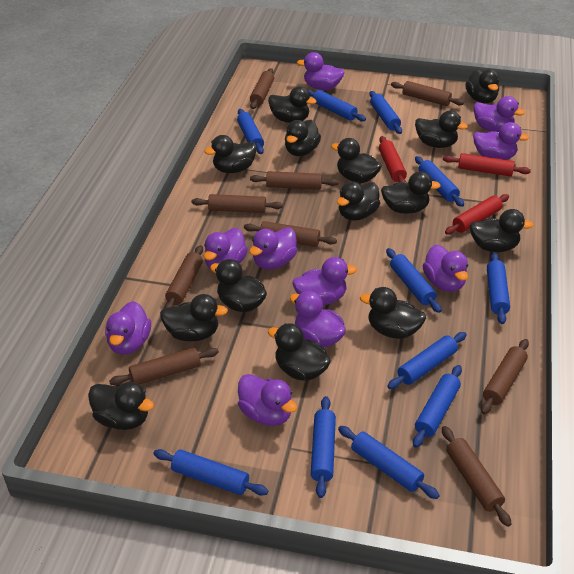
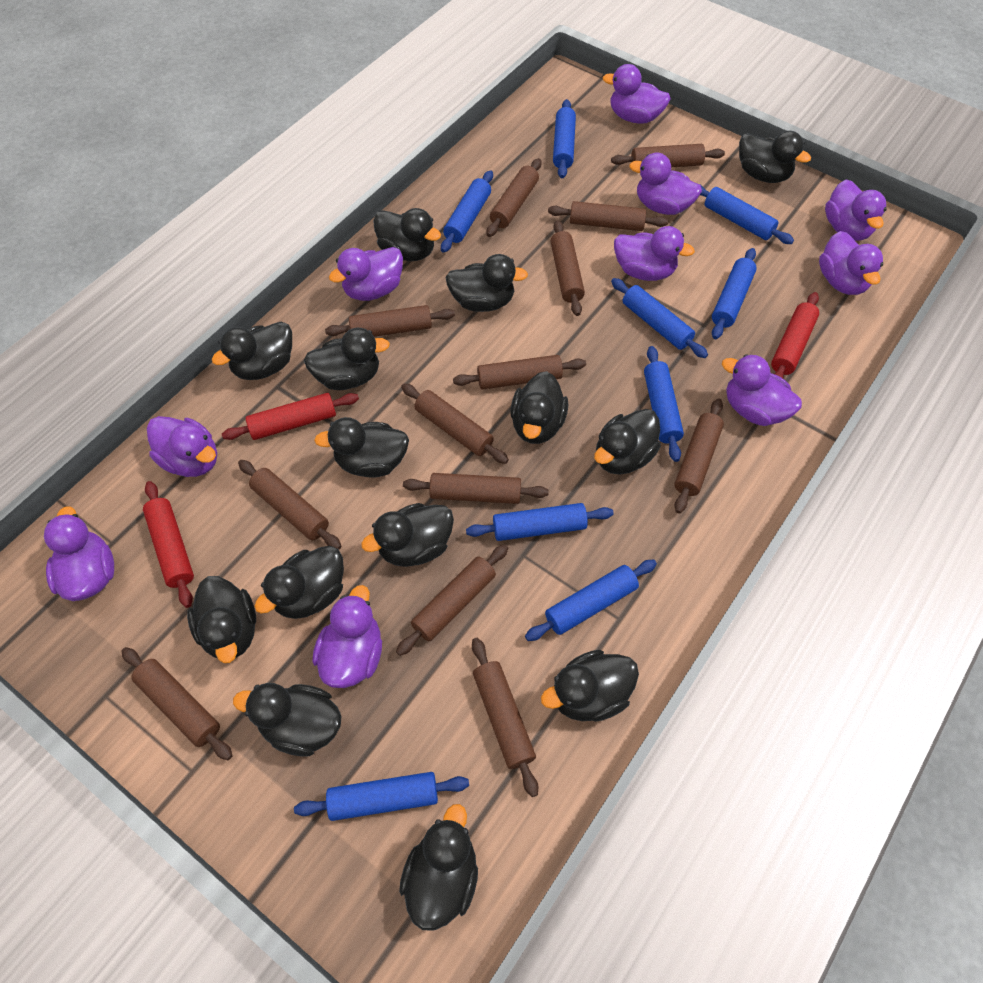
blue rolling pin: 11 -> 9
brown rolling pin: 9 -> 13

